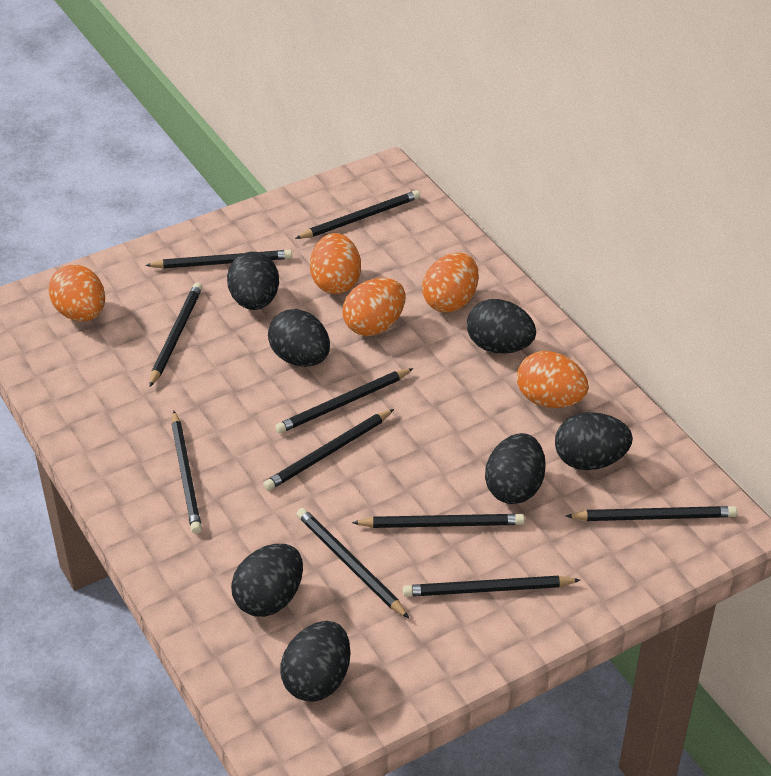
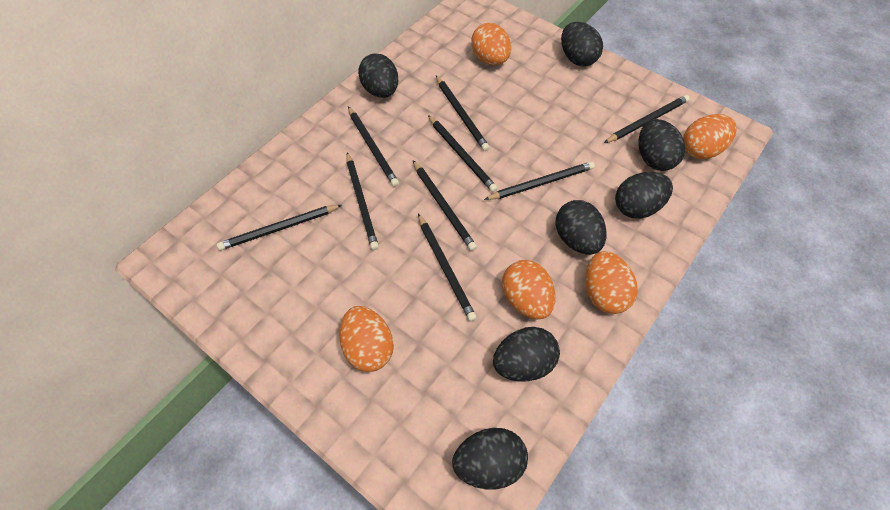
black pencil: 10 -> 9

